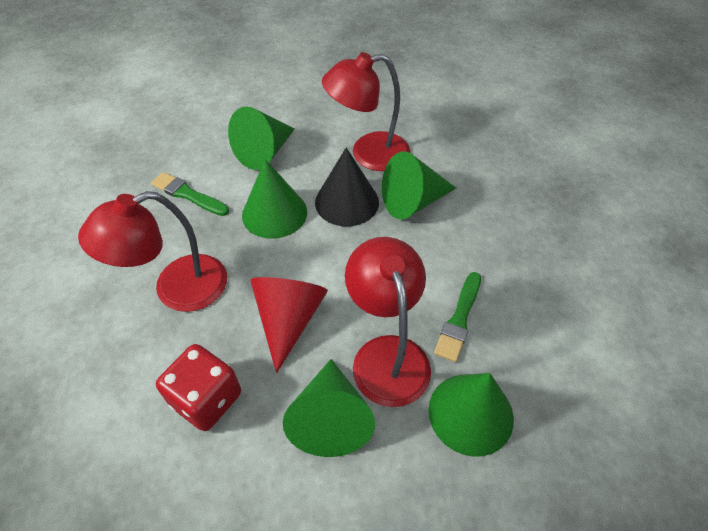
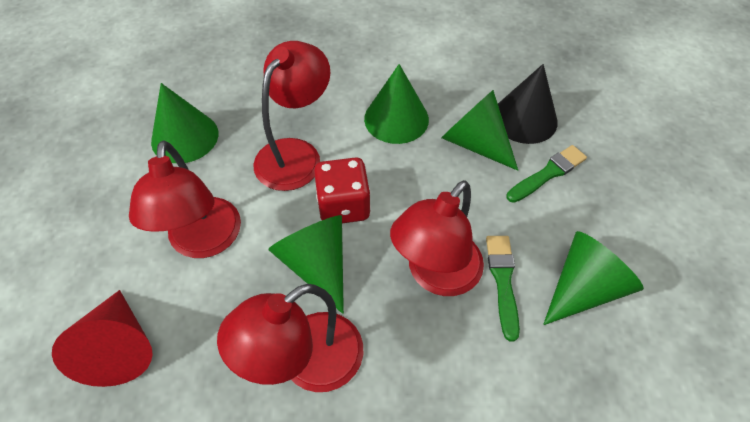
red lamp: 3 -> 4

